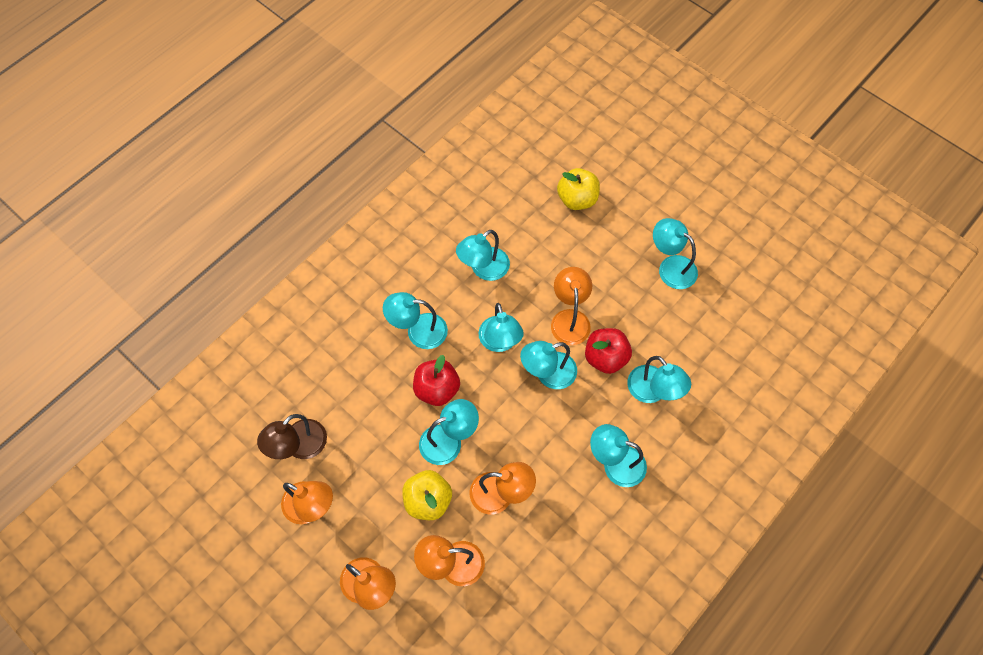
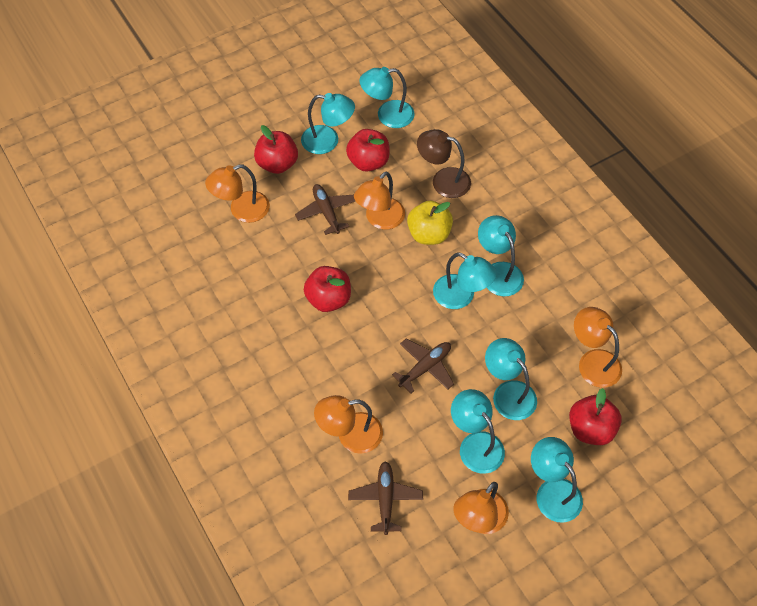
brown plane: 0 -> 3
red apple: 2 -> 4
turquoise lamp: 8 -> 7
yellow apple: 2 -> 1

